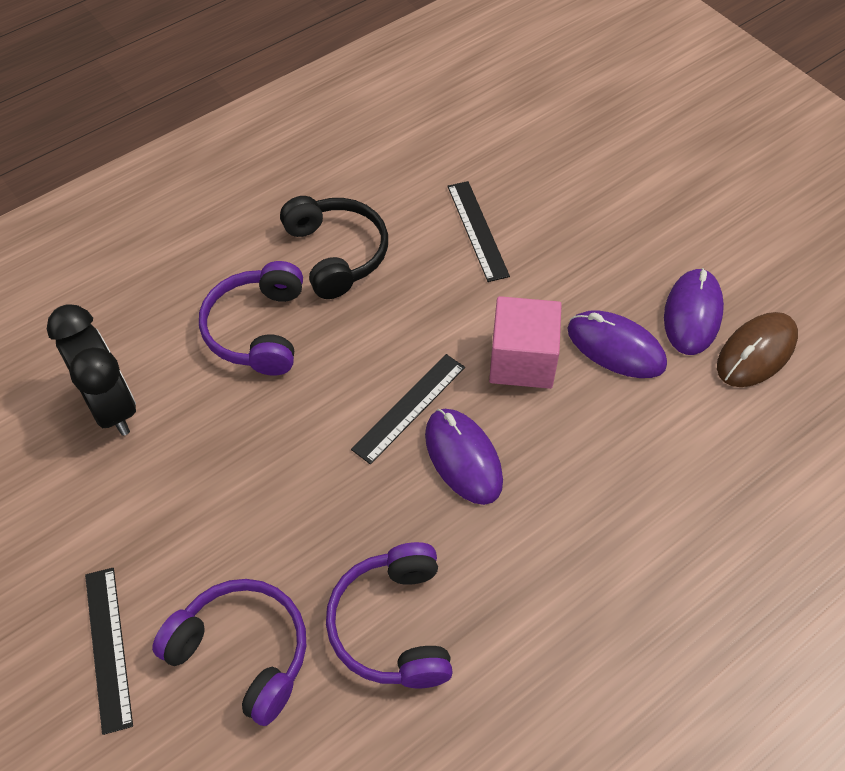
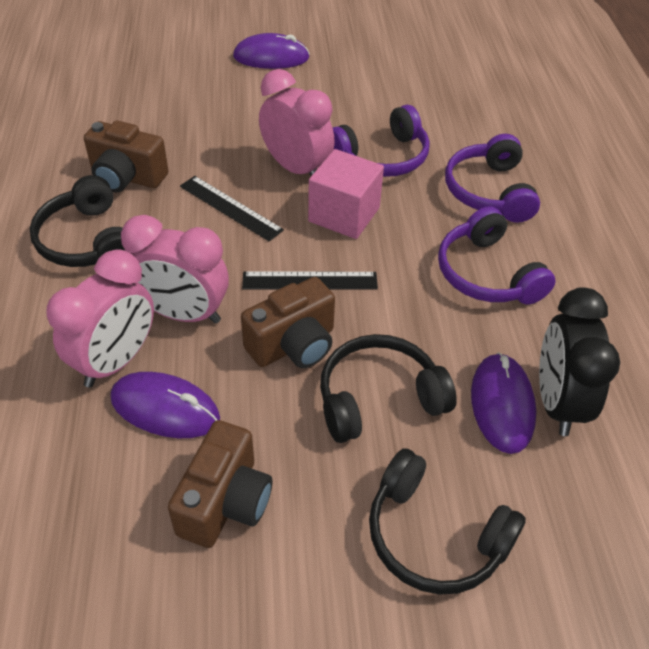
black headphones: 1 -> 3
black ruler: 3 -> 2
brown camera: 0 -> 3
brown mouse: 1 -> 0
pink clock: 0 -> 3

